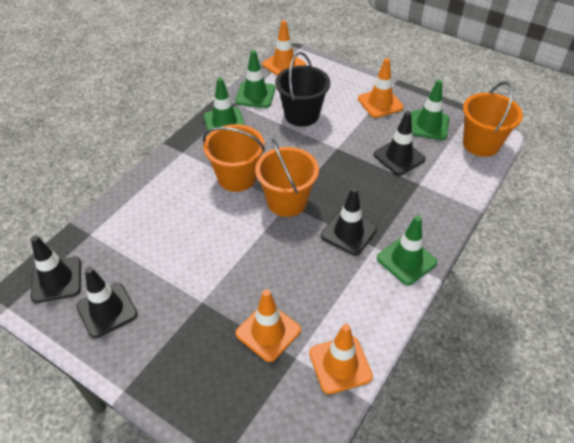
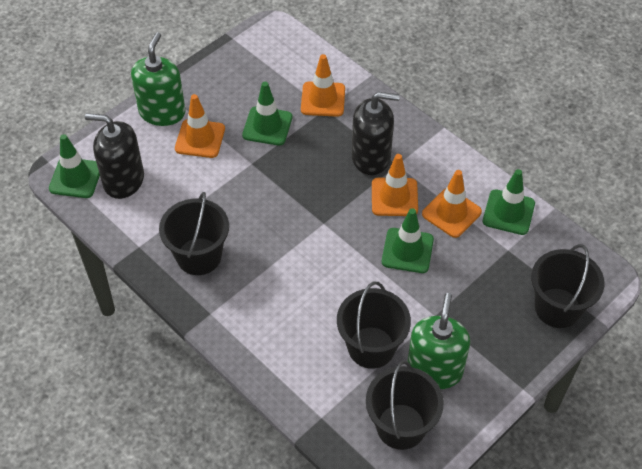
black bucket: 1 -> 4
black soap dispenser: 0 -> 2
black traffic cone: 4 -> 0
green soap dispenser: 0 -> 2
orange bucket: 3 -> 0

